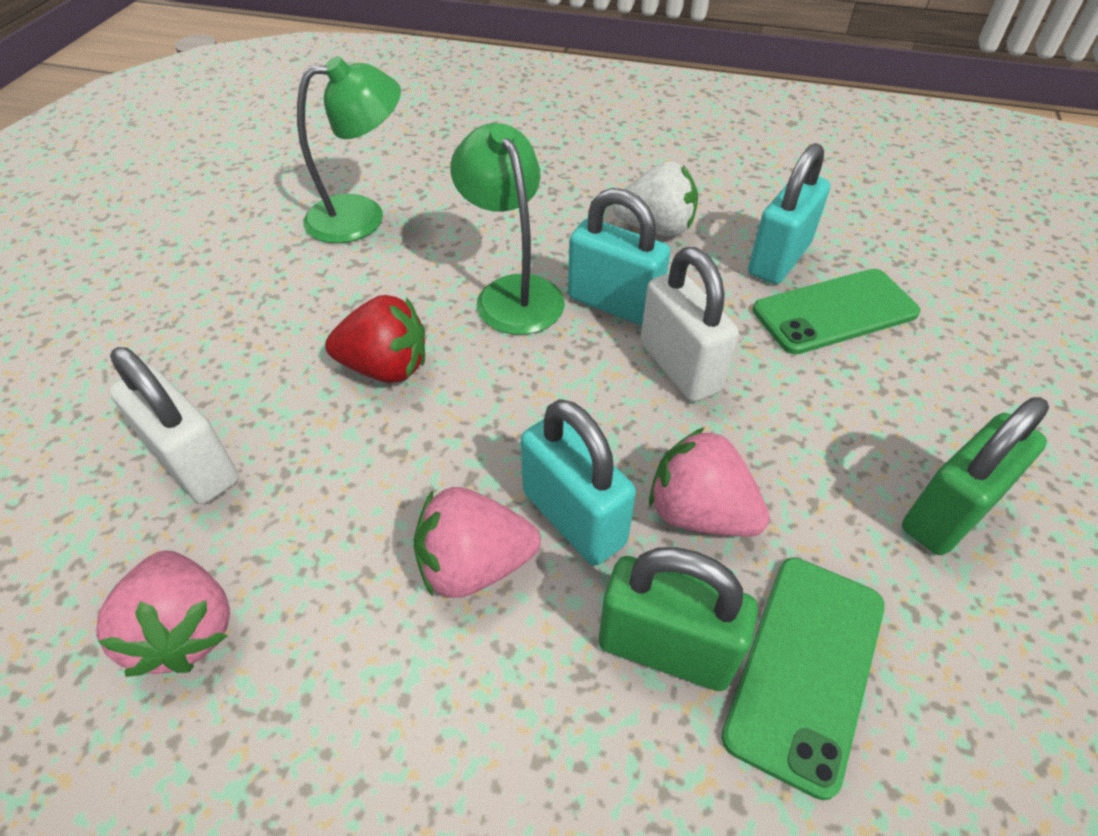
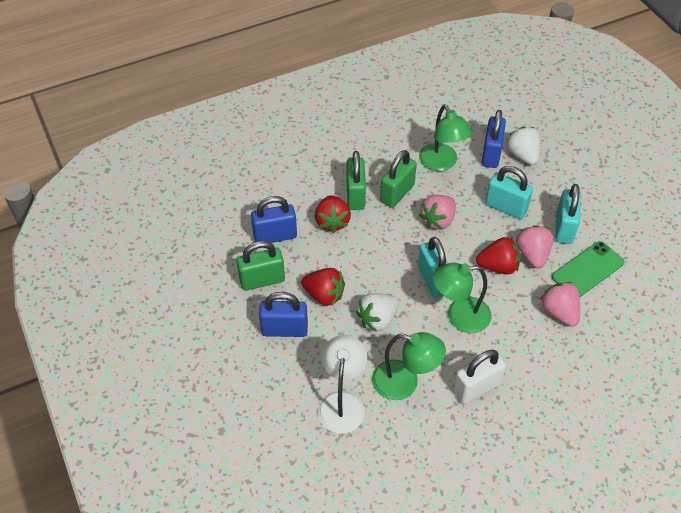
blue padlock: 0 -> 3
green lamp: 2 -> 3
green padlock: 2 -> 3
green phone: 2 -> 1
red strawberry: 1 -> 3
white lamp: 0 -> 1
white padlock: 2 -> 1
white strawberry: 1 -> 2

